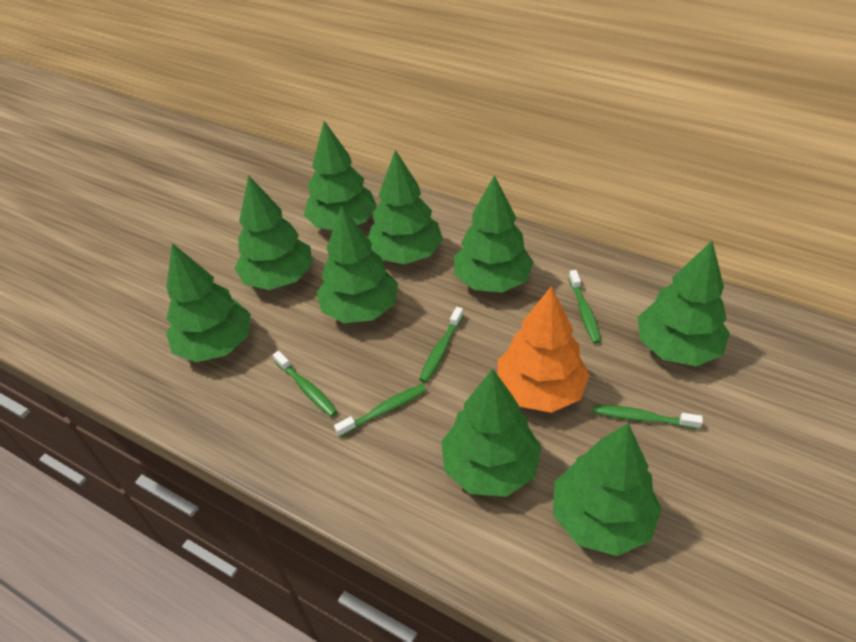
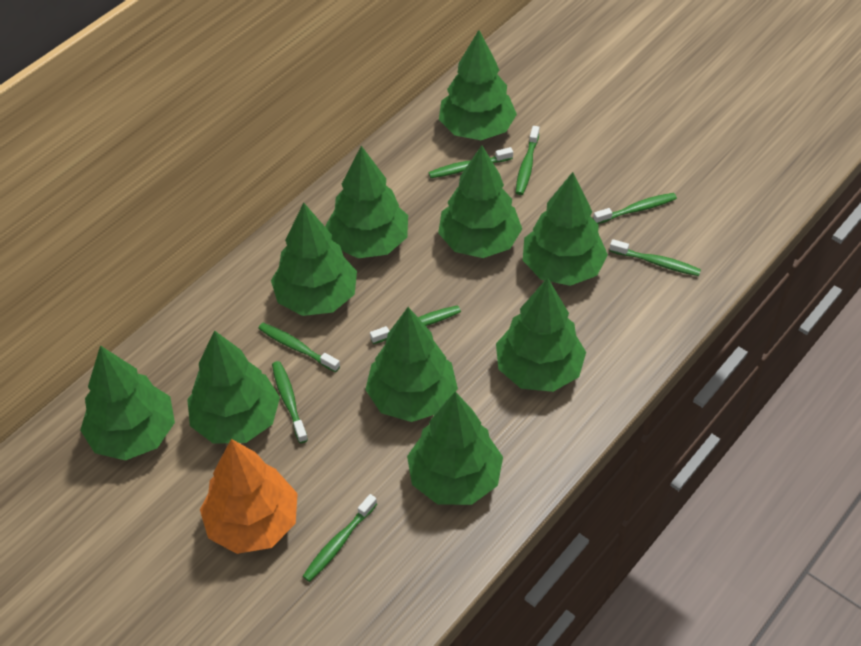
green toothbrush: 5 -> 8
green tree: 9 -> 10

